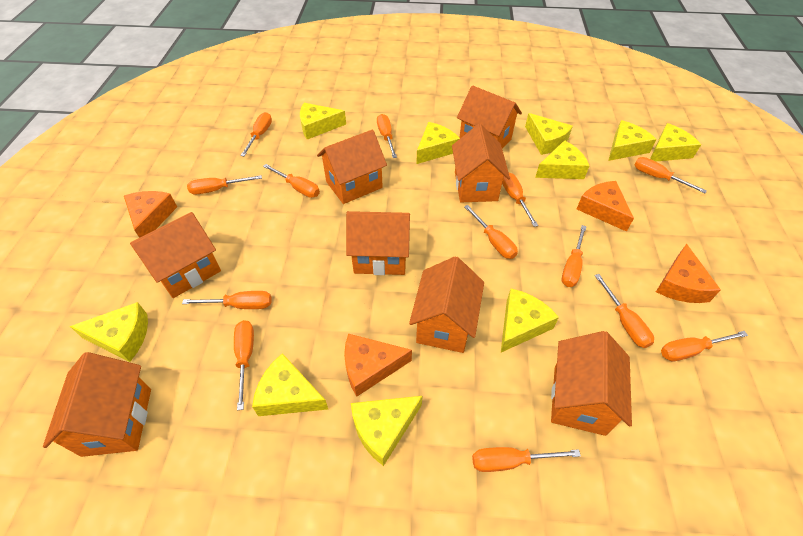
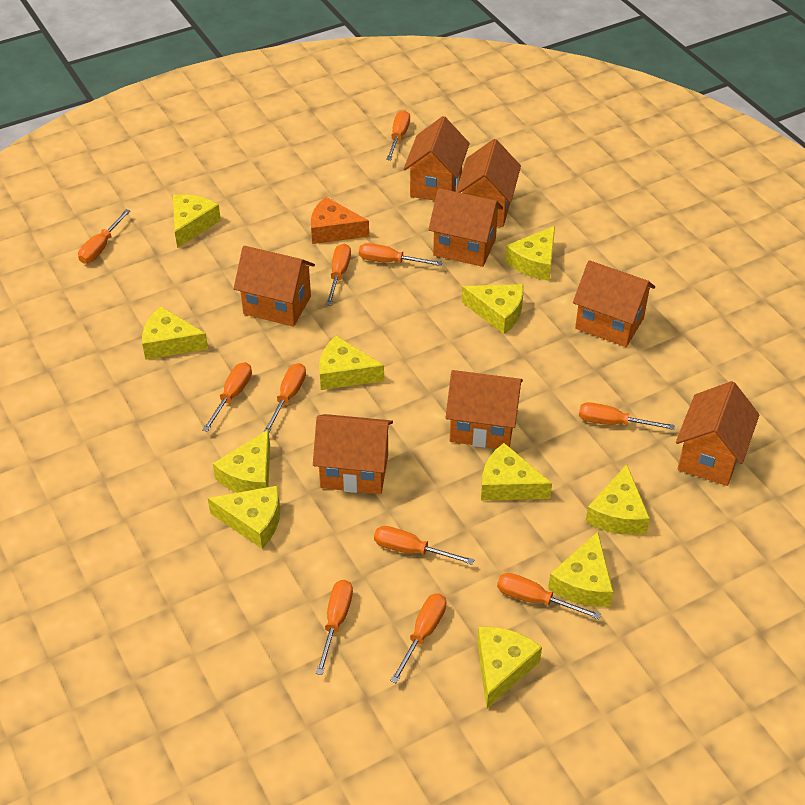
orange cheese: 4 -> 1
orange screwdriver: 13 -> 11
yellow cheese: 10 -> 11

